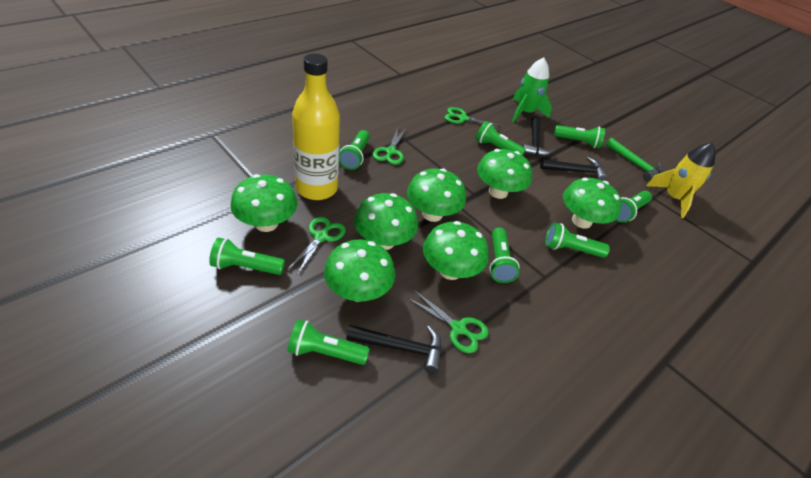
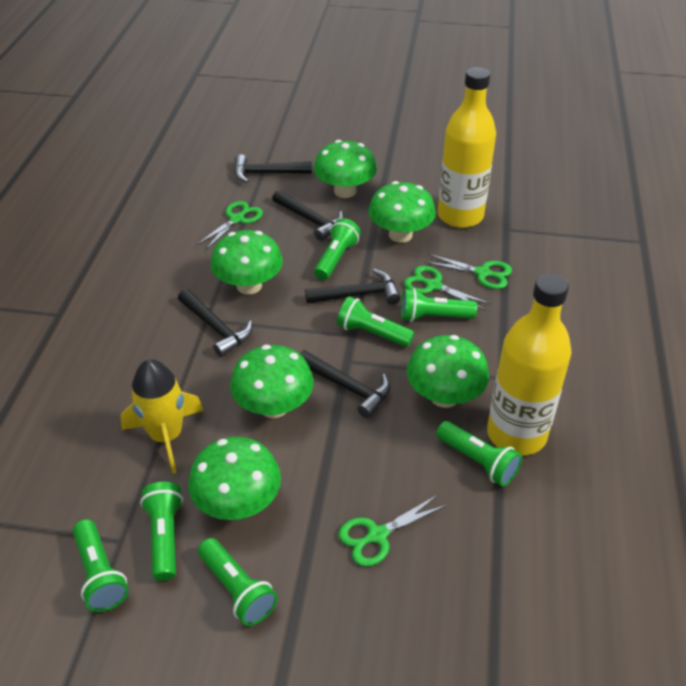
black hammer: 3 -> 5
green flashlight: 8 -> 7
green hammer: 1 -> 0
green mushroom: 7 -> 6
green rocket: 1 -> 0
yellow bottle: 1 -> 2

